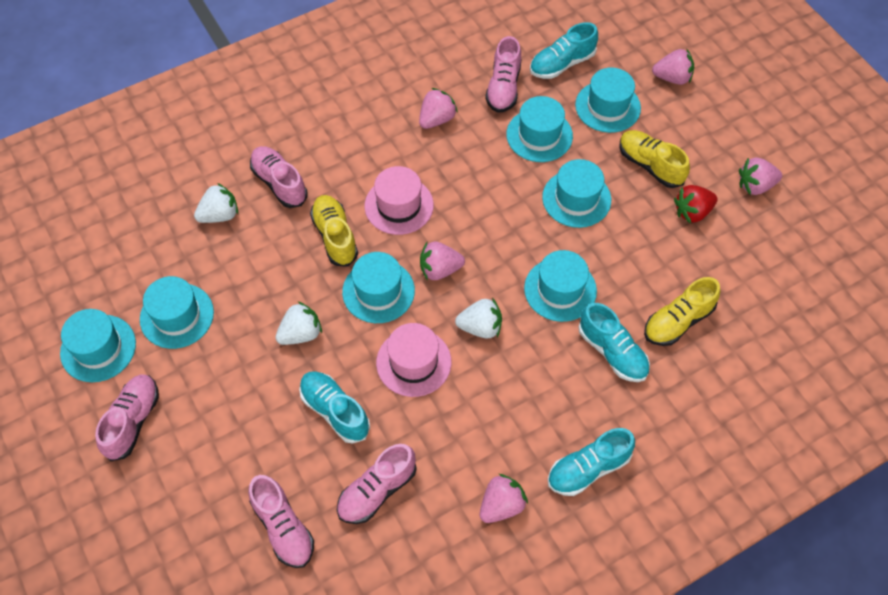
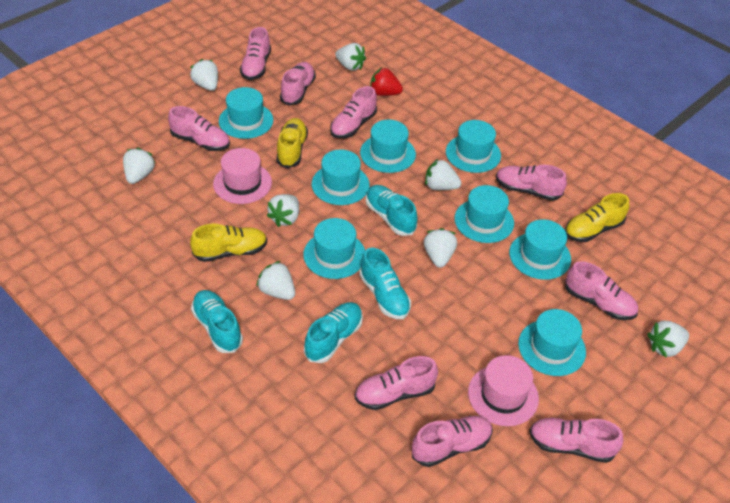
pink shoe: 5 -> 9
pink strawberry: 5 -> 0
turquoise hat: 7 -> 8
white strawberry: 3 -> 8

